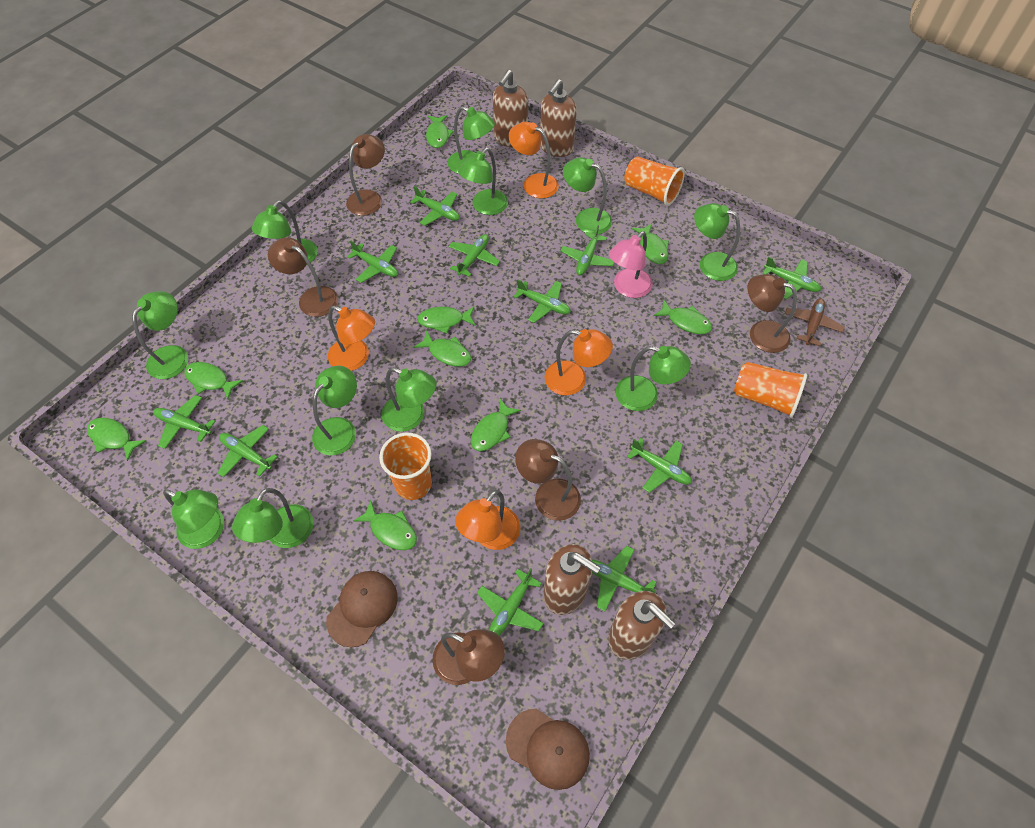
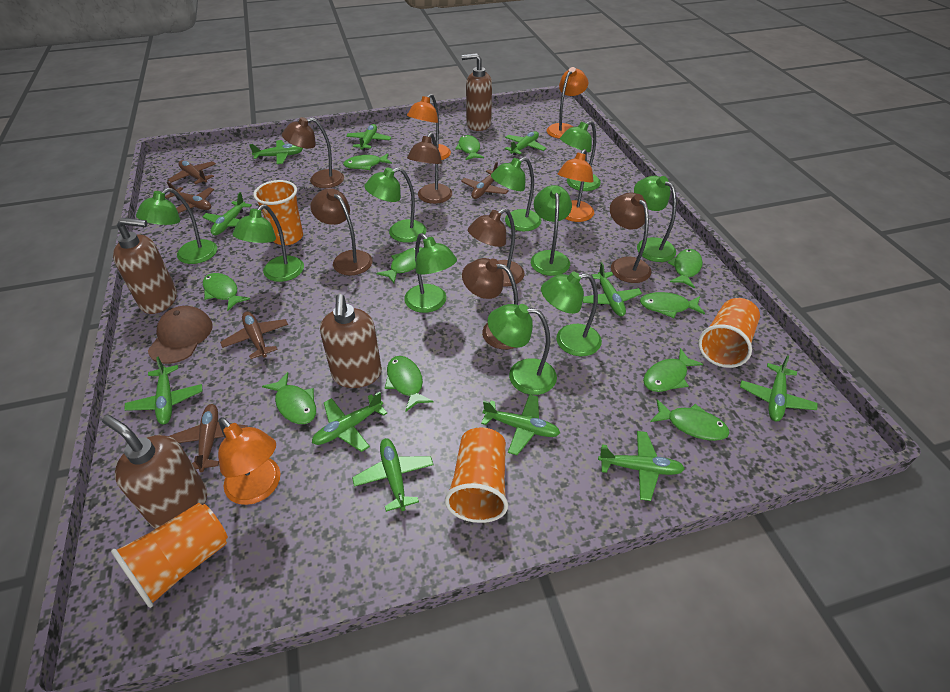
brown cap: 2 -> 1
brown lamp: 5 -> 6
brown plane: 1 -> 5
green fish: 9 -> 10
green lamp: 11 -> 10
orange cup: 3 -> 4
pink lamp: 1 -> 0

